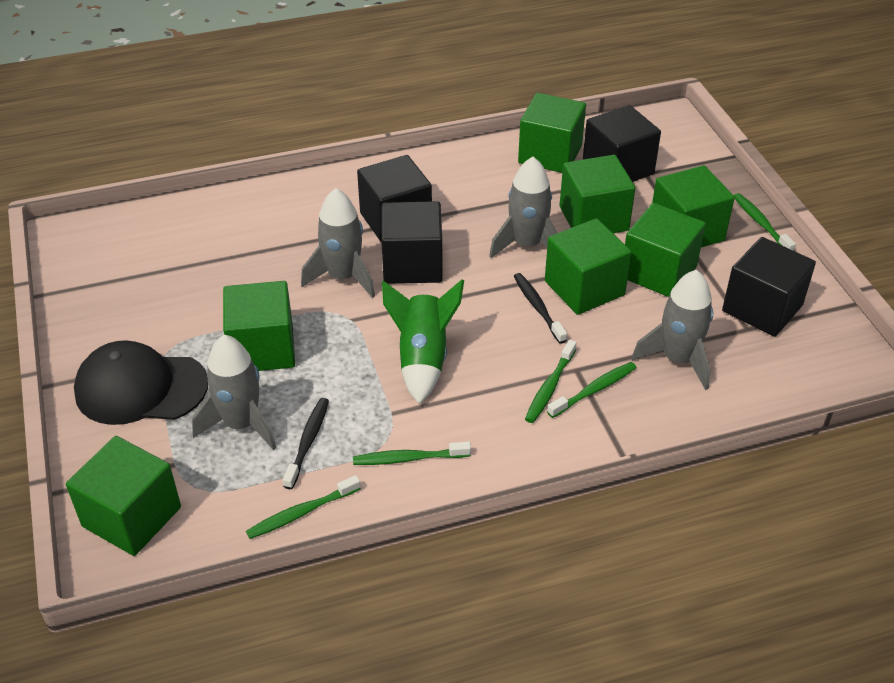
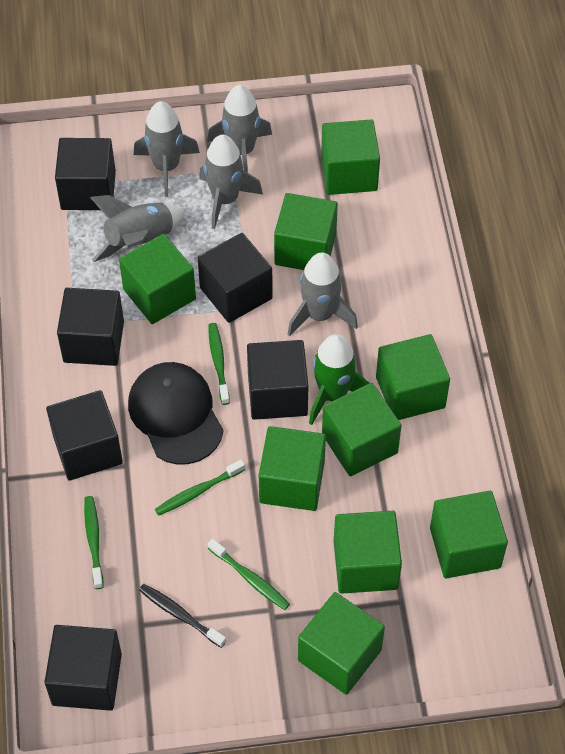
black cube: 4 -> 6
black toothbrush: 2 -> 1
green cube: 7 -> 9
green toothbrush: 5 -> 4
grey rocket: 4 -> 5

